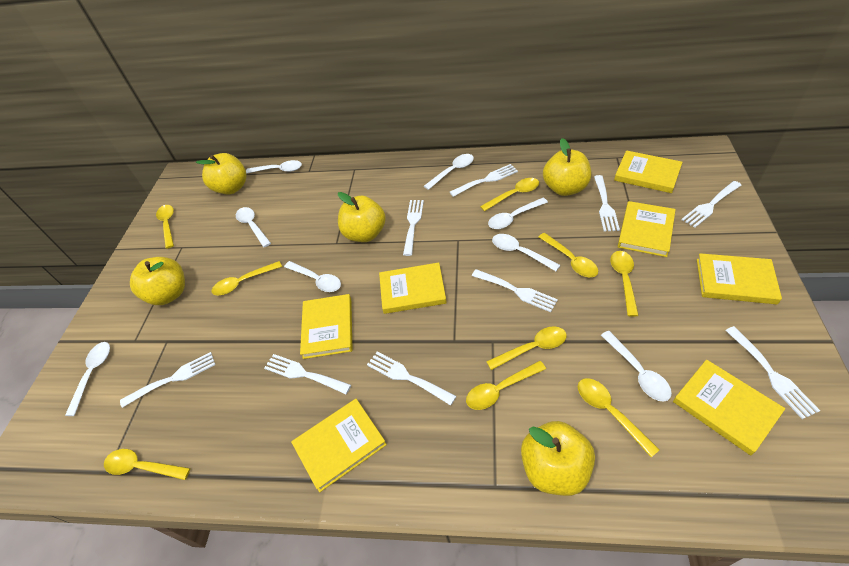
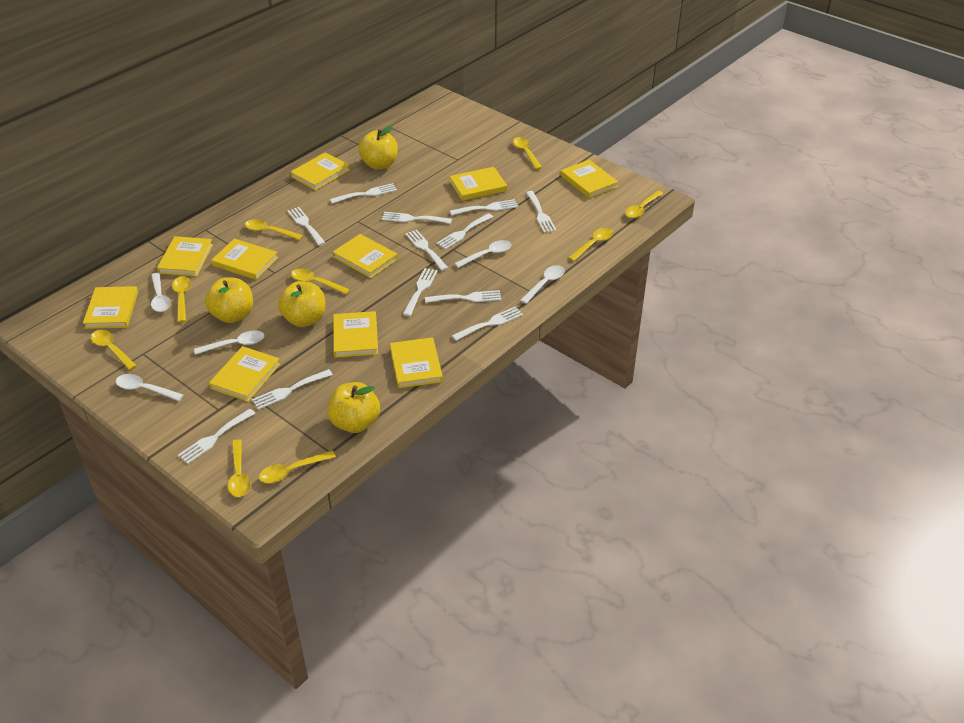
white fork: 9 -> 12
white spoon: 8 -> 5
yellow apple: 5 -> 4
yellow book: 7 -> 10

